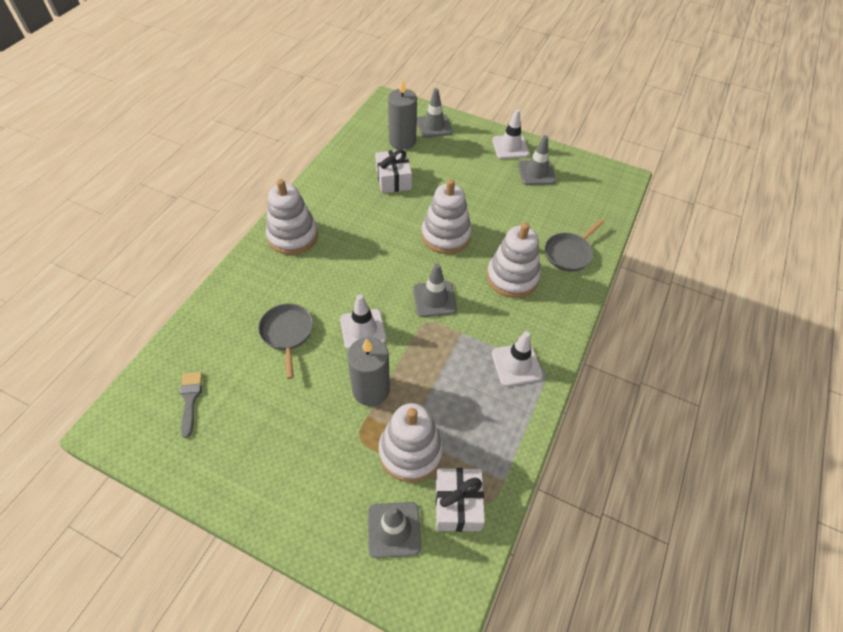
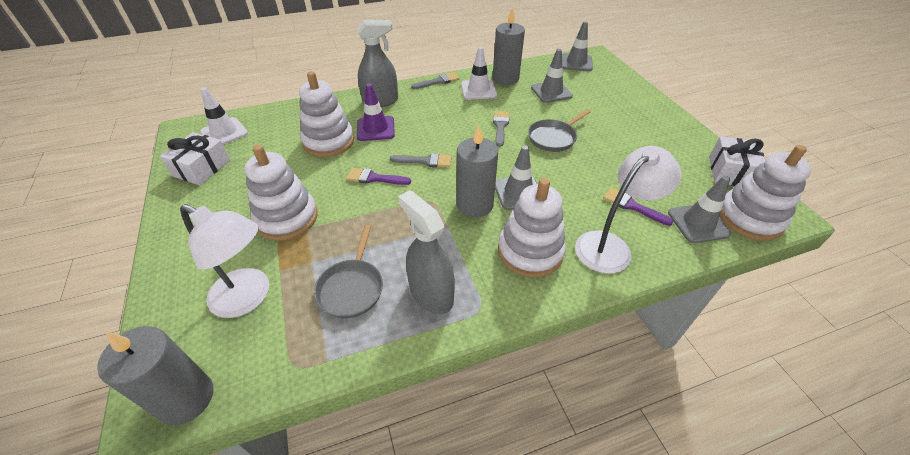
grey brush: 1 -> 3
grey candle: 2 -> 3
grey spray bottle: 0 -> 2
purple brush: 0 -> 2
purple traffic cone: 0 -> 1
white lamp: 0 -> 2
white traffic cone: 3 -> 2

